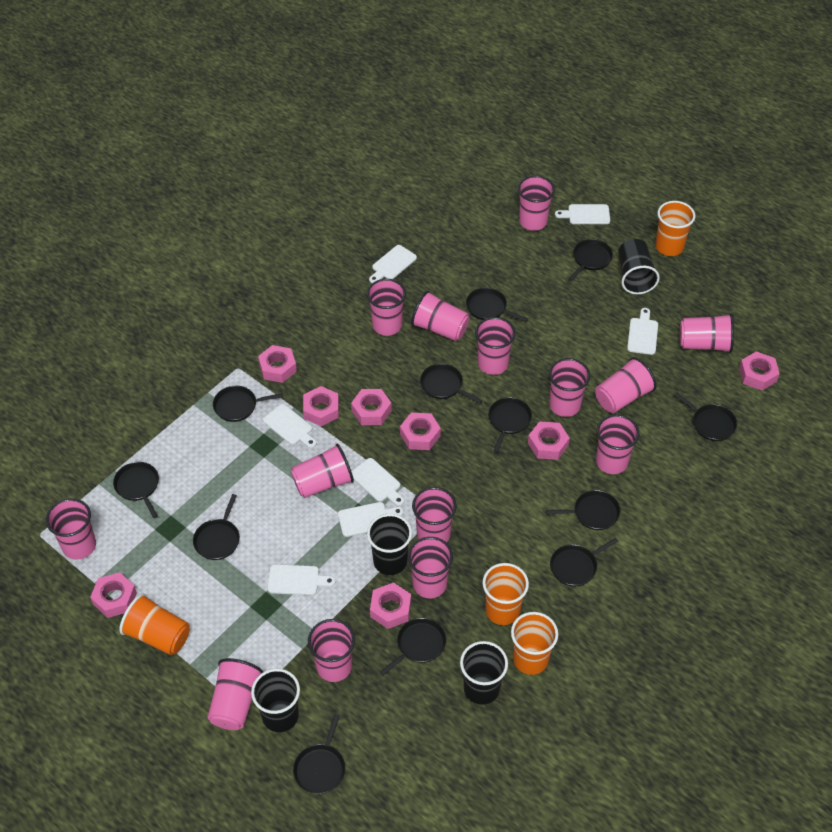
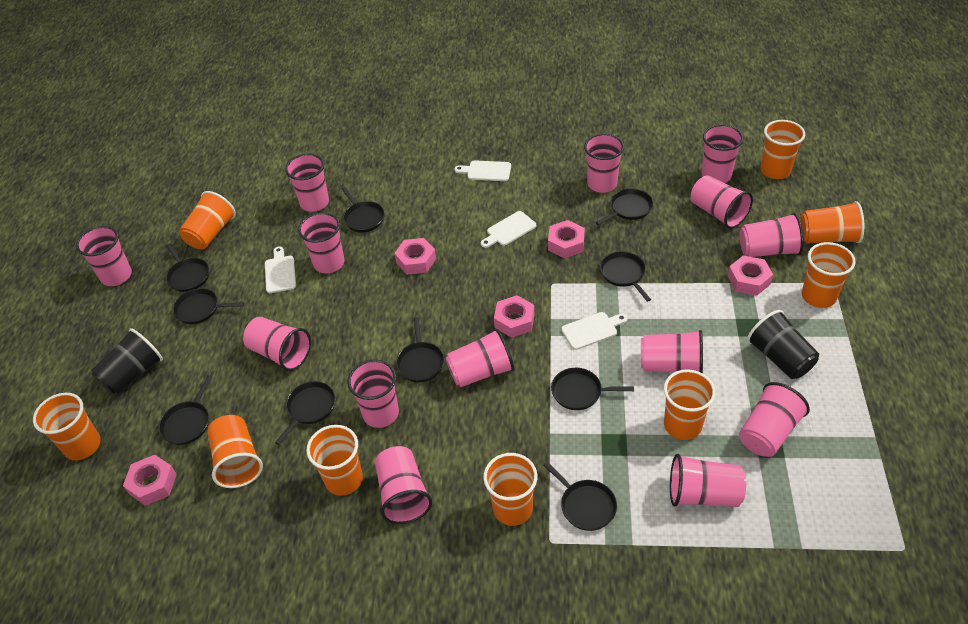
black cup: 4 -> 2
black pan: 12 -> 10
orange cup: 4 -> 9
pink nut: 8 -> 5
white cutting board: 7 -> 4

